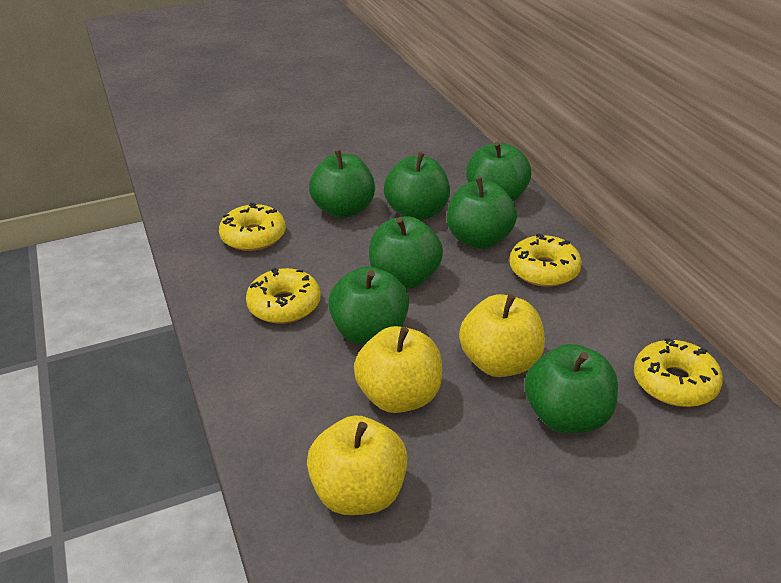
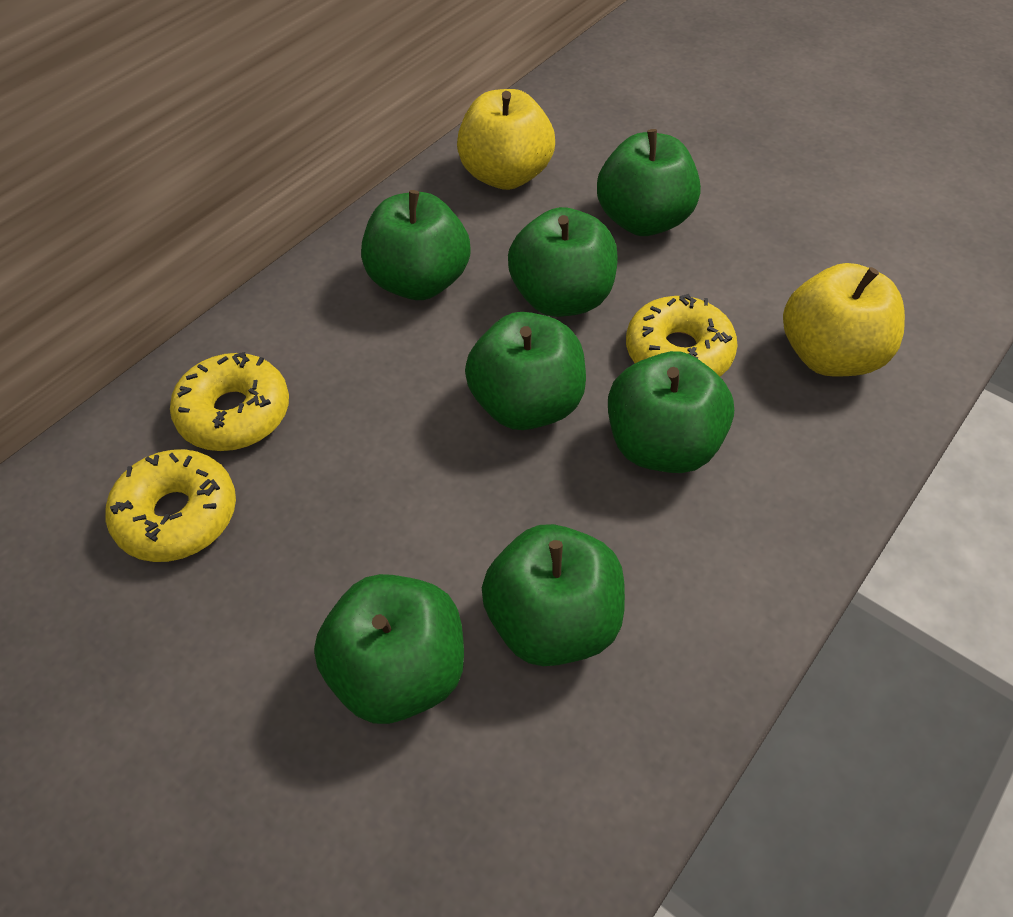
yellow apple: 3 -> 2
yellow donut: 4 -> 3

